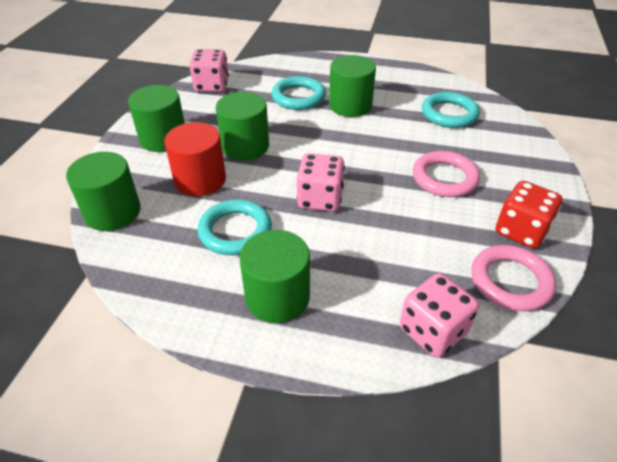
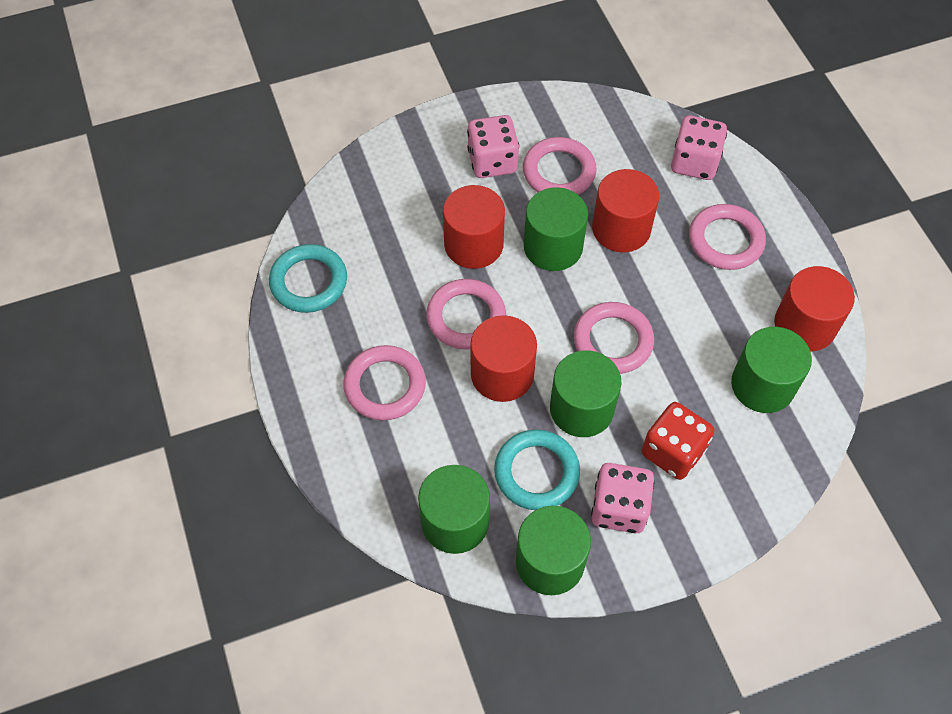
pink ring: 2 -> 5
red cylinder: 1 -> 4
turquoise ring: 3 -> 2

